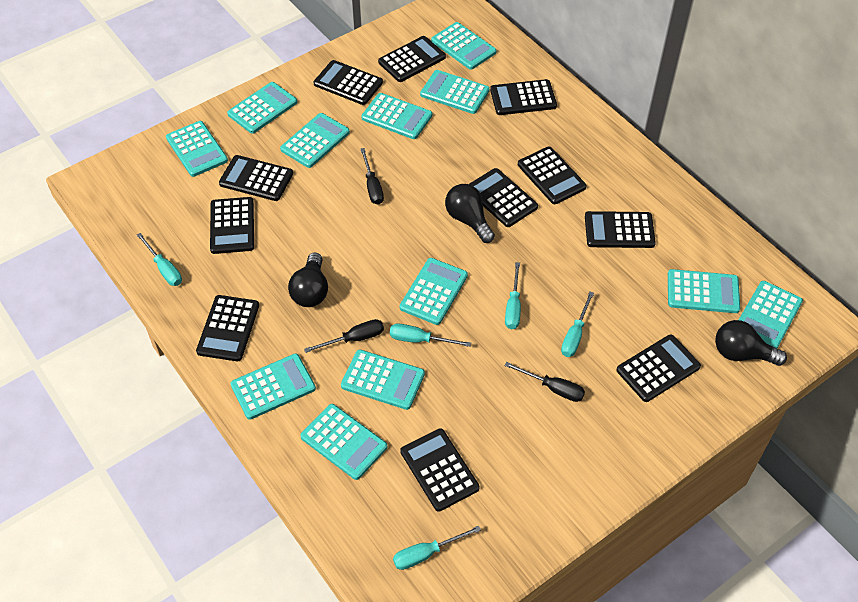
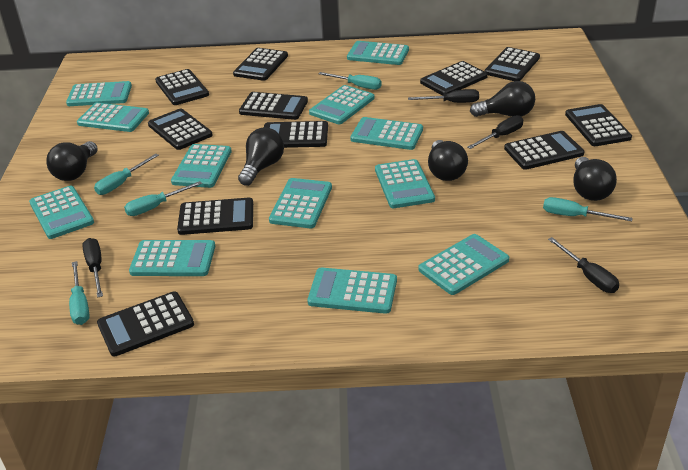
black light bulb: 3 -> 5
black screwdriver: 3 -> 4

